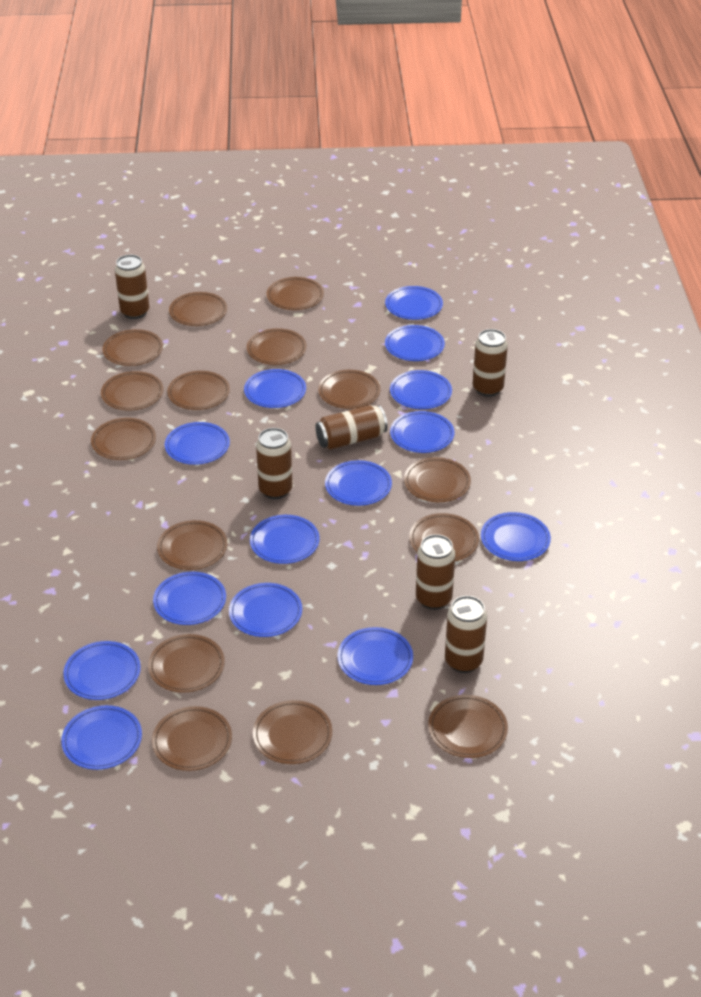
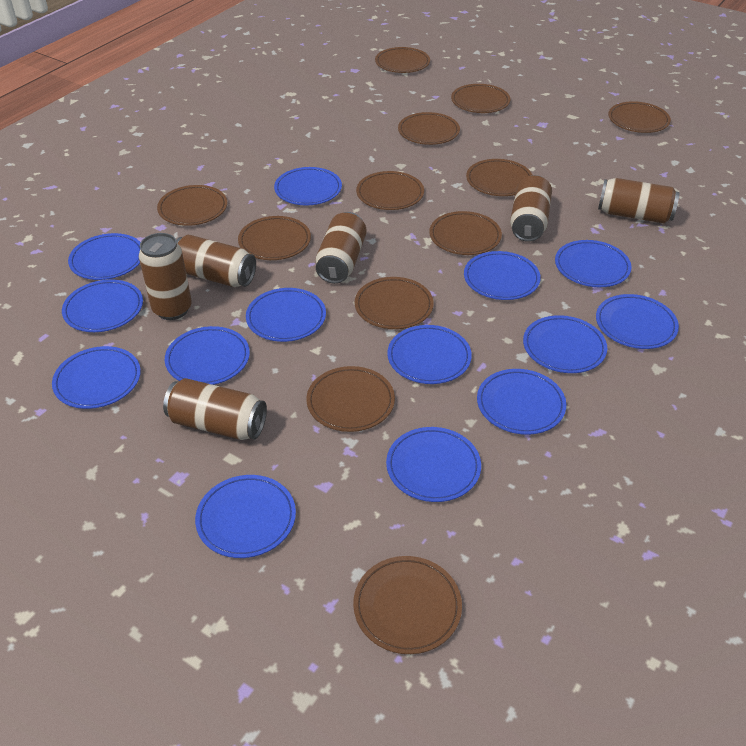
brown plate: 15 -> 12

